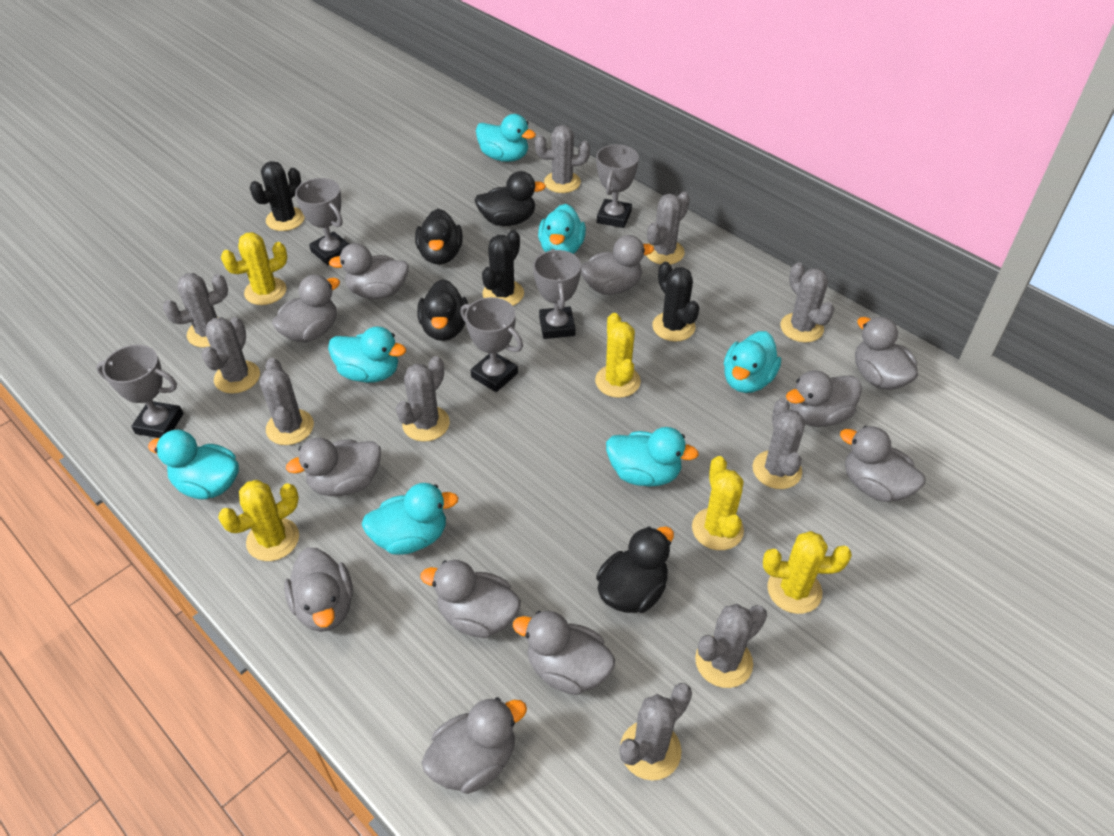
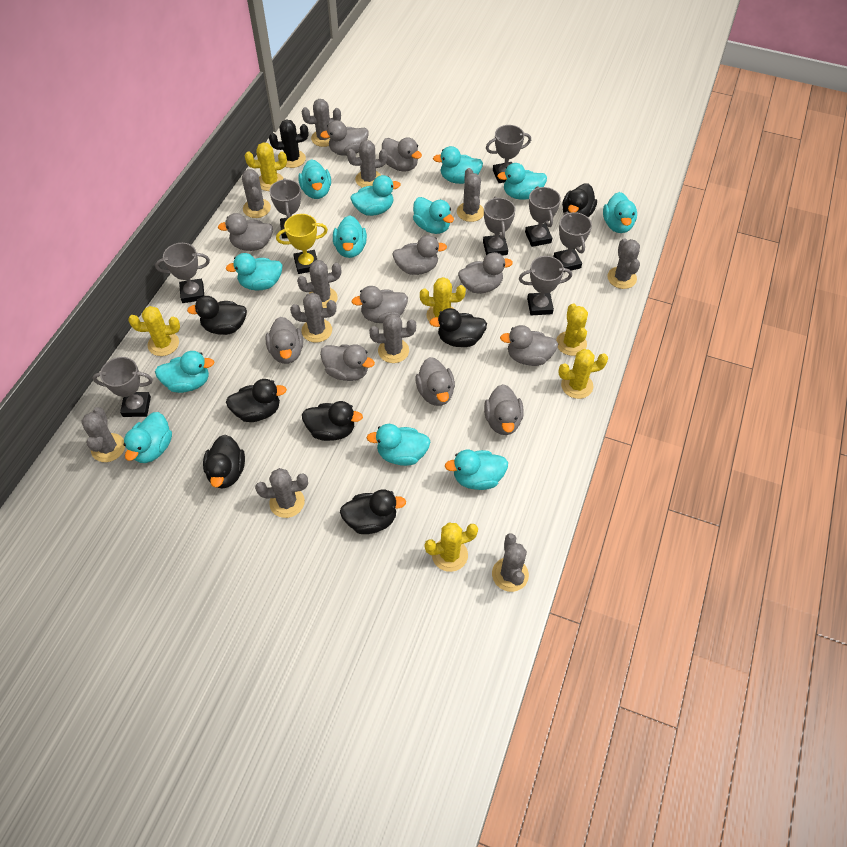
black cactus: 3 -> 1
black duck: 4 -> 7
grey cactus: 10 -> 11
grey trophy: 5 -> 8
turquoise duck: 7 -> 12
yellow cactus: 5 -> 6
yellow trophy: 0 -> 1

